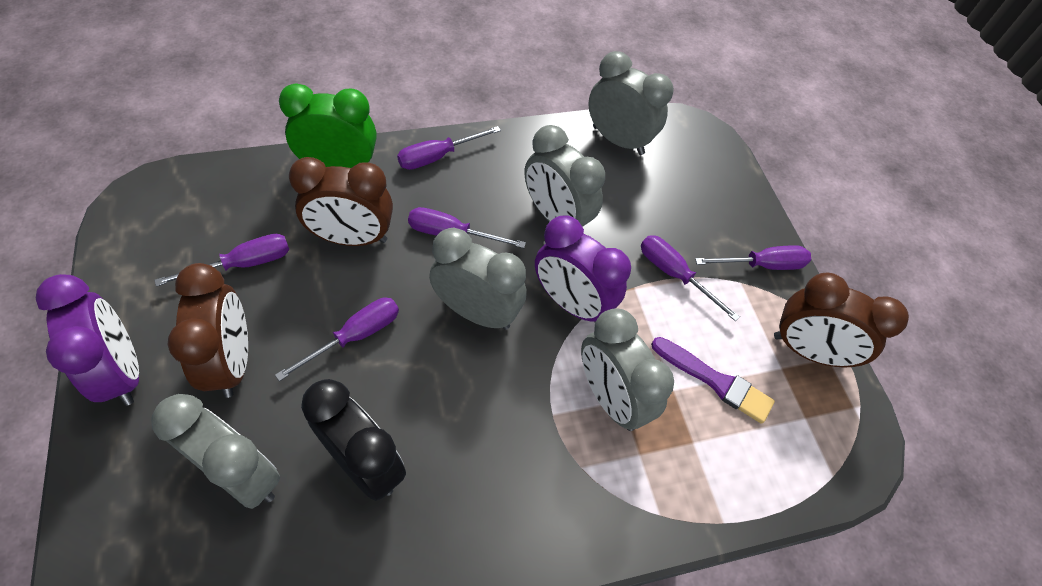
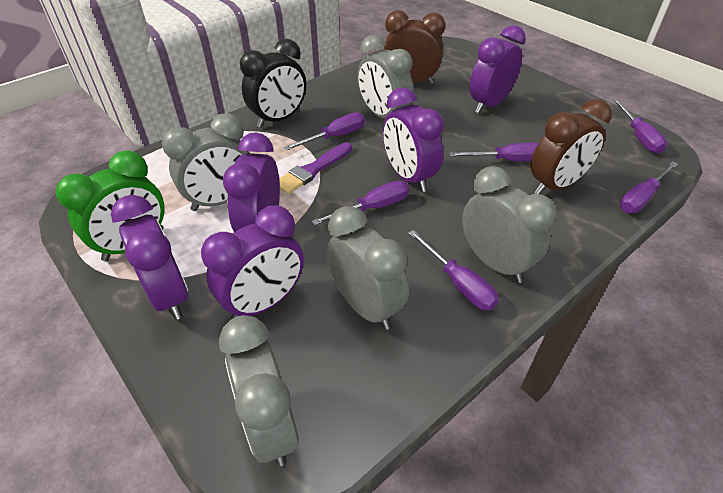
brown clock: 3 -> 2
purple clock: 2 -> 5

